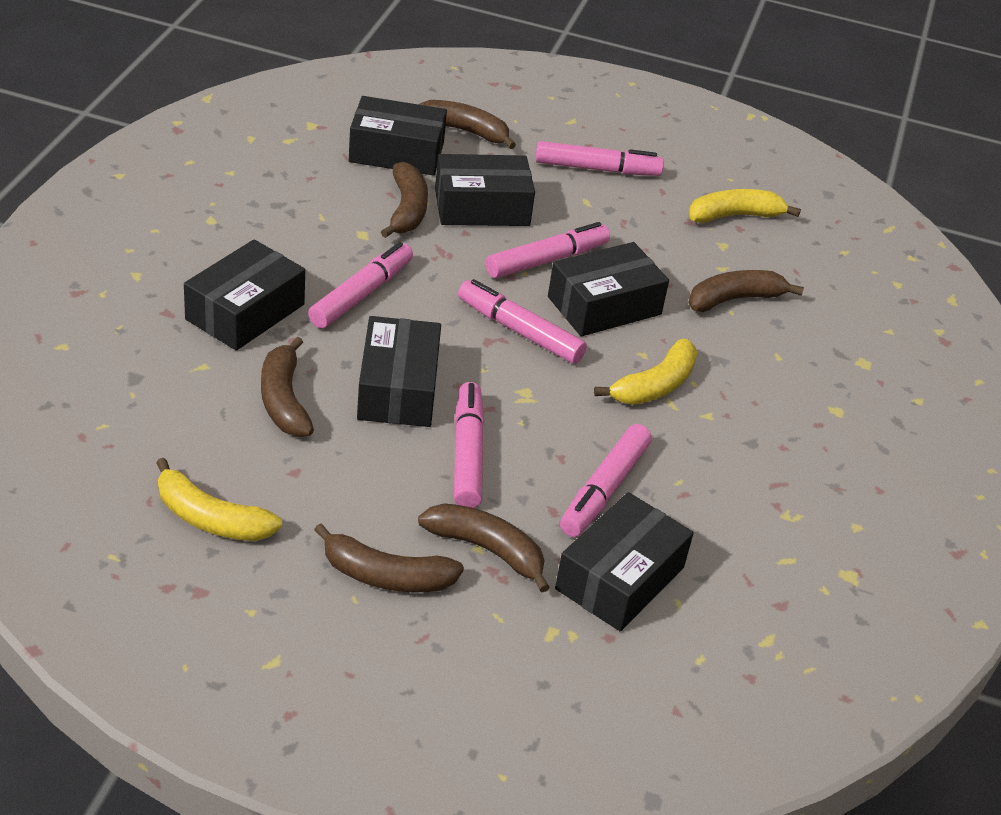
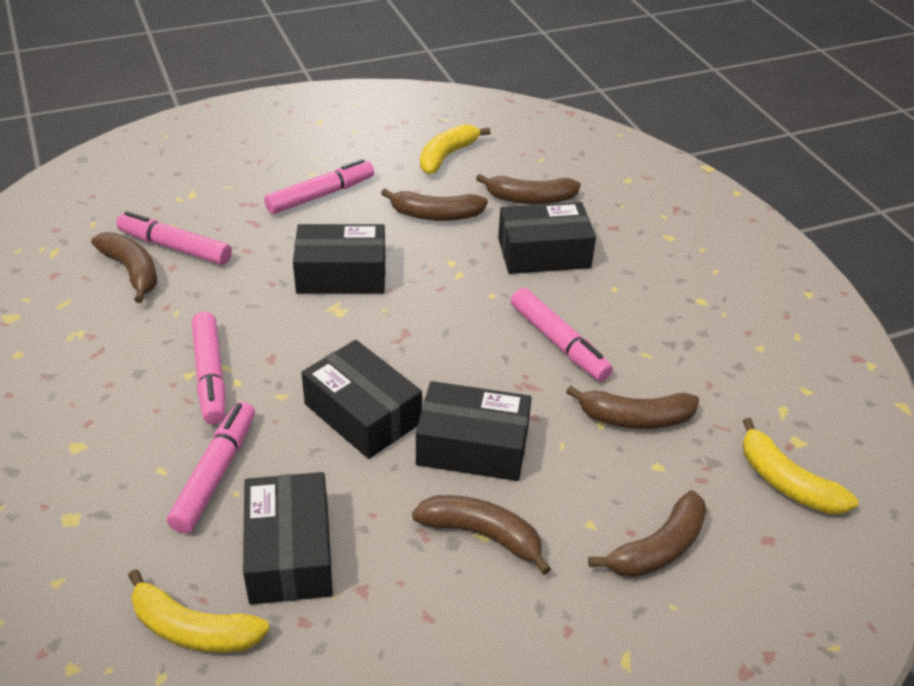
black box: 6 -> 5
pink marker: 6 -> 5

